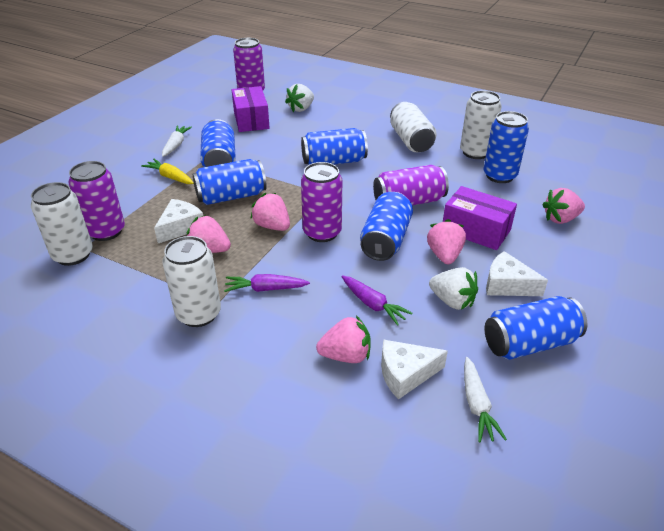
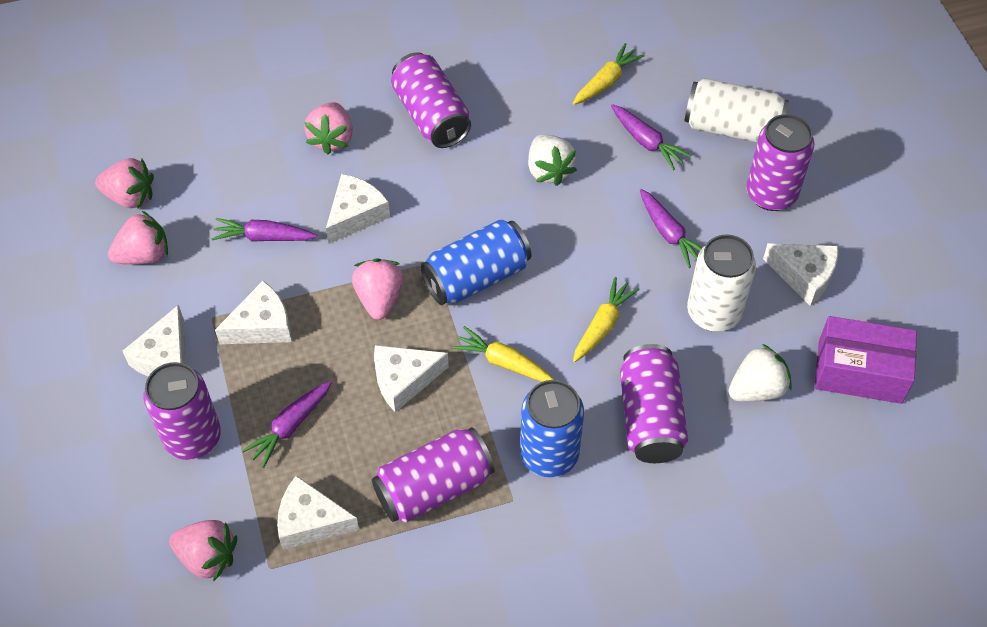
blue can: 6 -> 2
purple box: 2 -> 1
purple can: 4 -> 5
purple carrot: 2 -> 4
white can: 4 -> 2
white carrot: 2 -> 0
white cheese: 3 -> 6
yellow carrot: 1 -> 3

